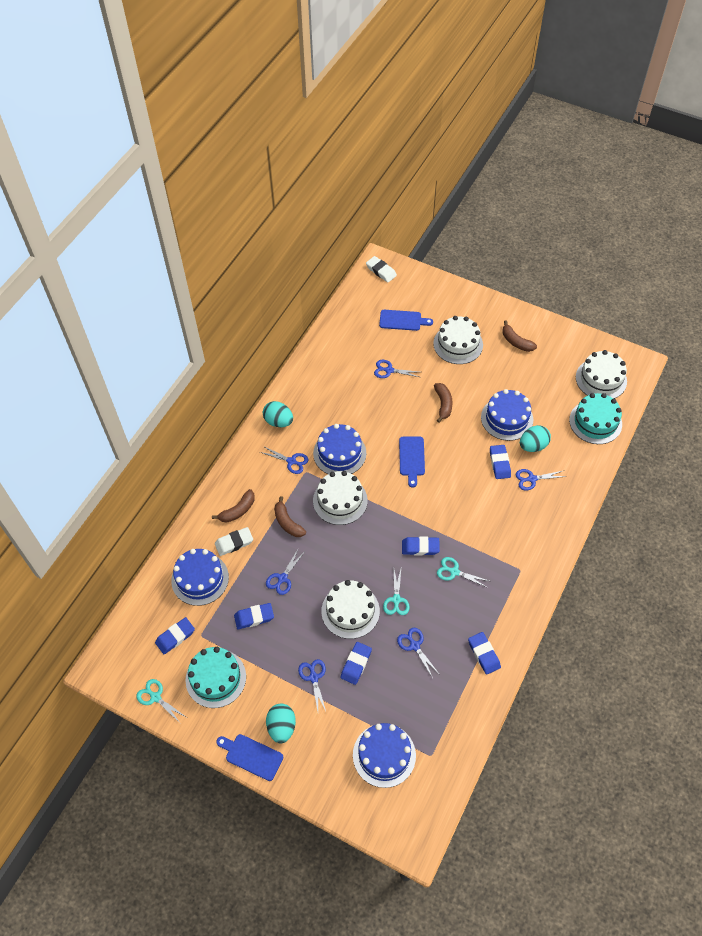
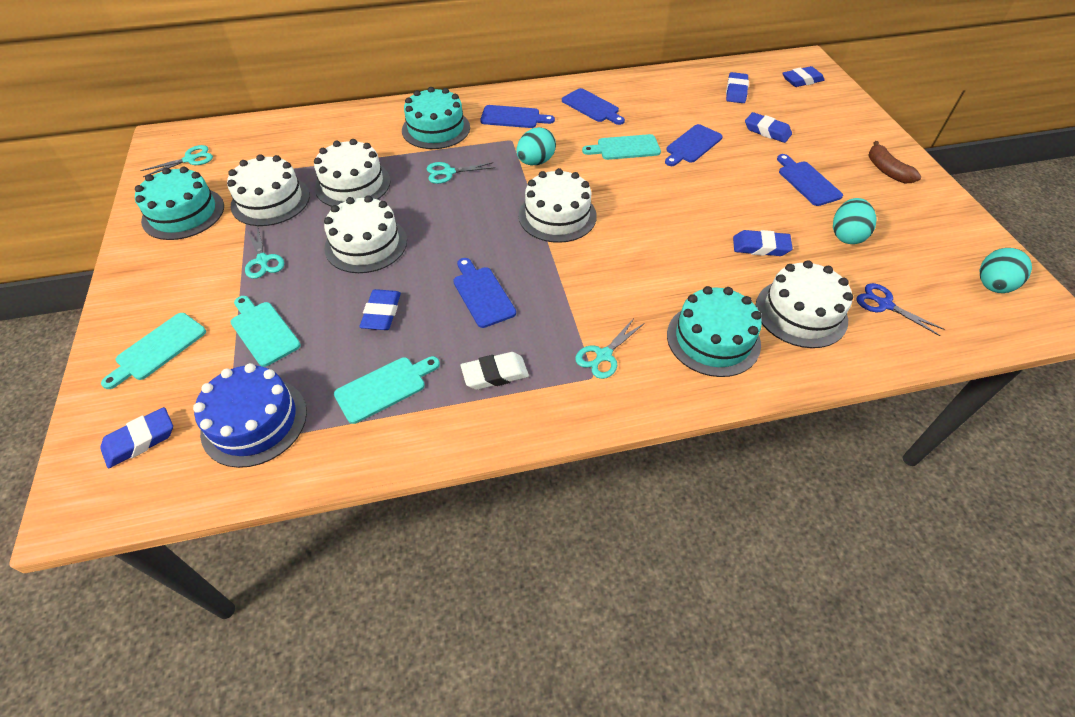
blue cake: 4 -> 1
blue cutting board: 3 -> 5
blue scissors: 6 -> 1
brown banana: 4 -> 1
turquoise cake: 2 -> 3
turquoise cutting board: 0 -> 4
turquoise scissors: 3 -> 4
white cake: 4 -> 5
white eraser: 2 -> 1

